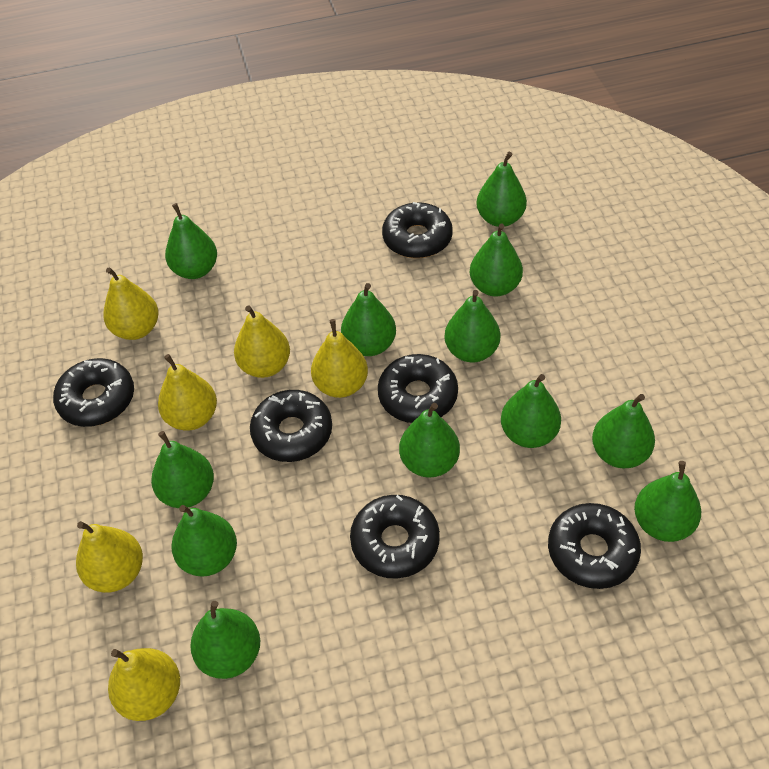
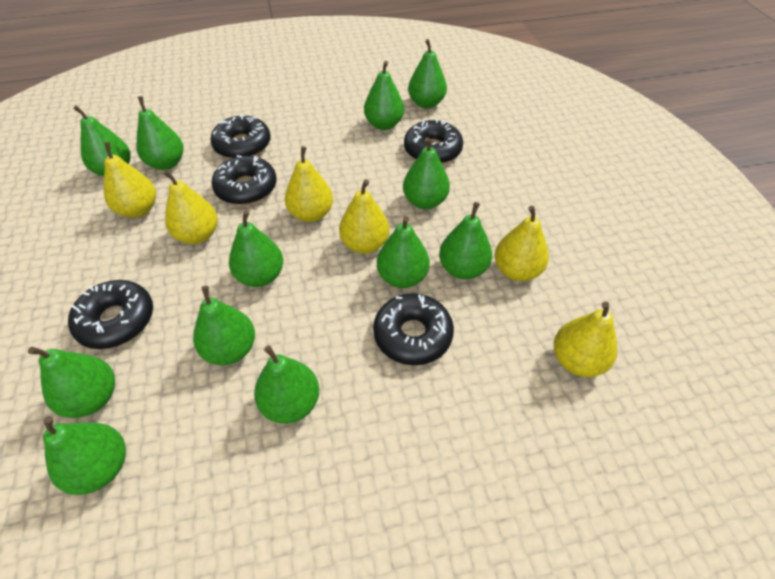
black donut: 6 -> 5

